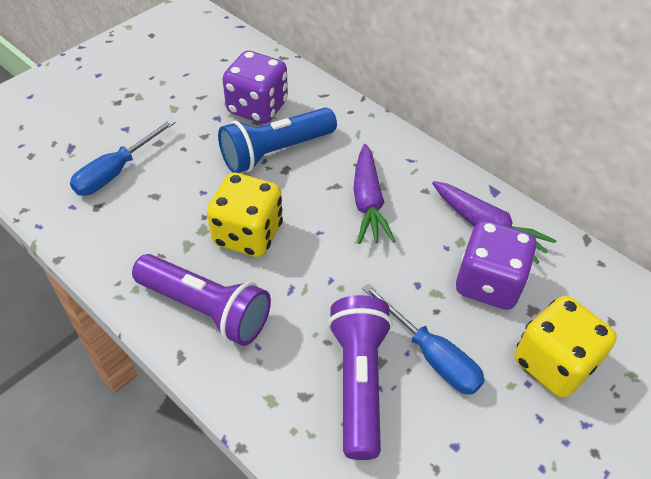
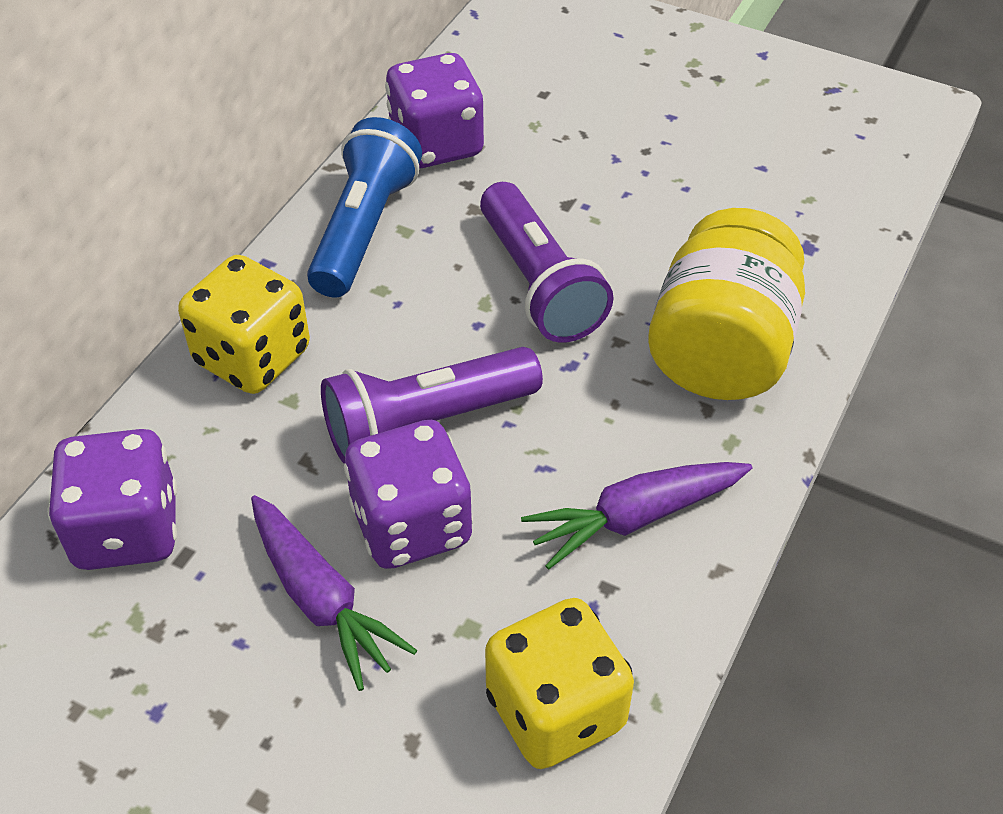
blue screwdriver: 2 -> 0
purple dice: 2 -> 3
yellow jar: 0 -> 1

